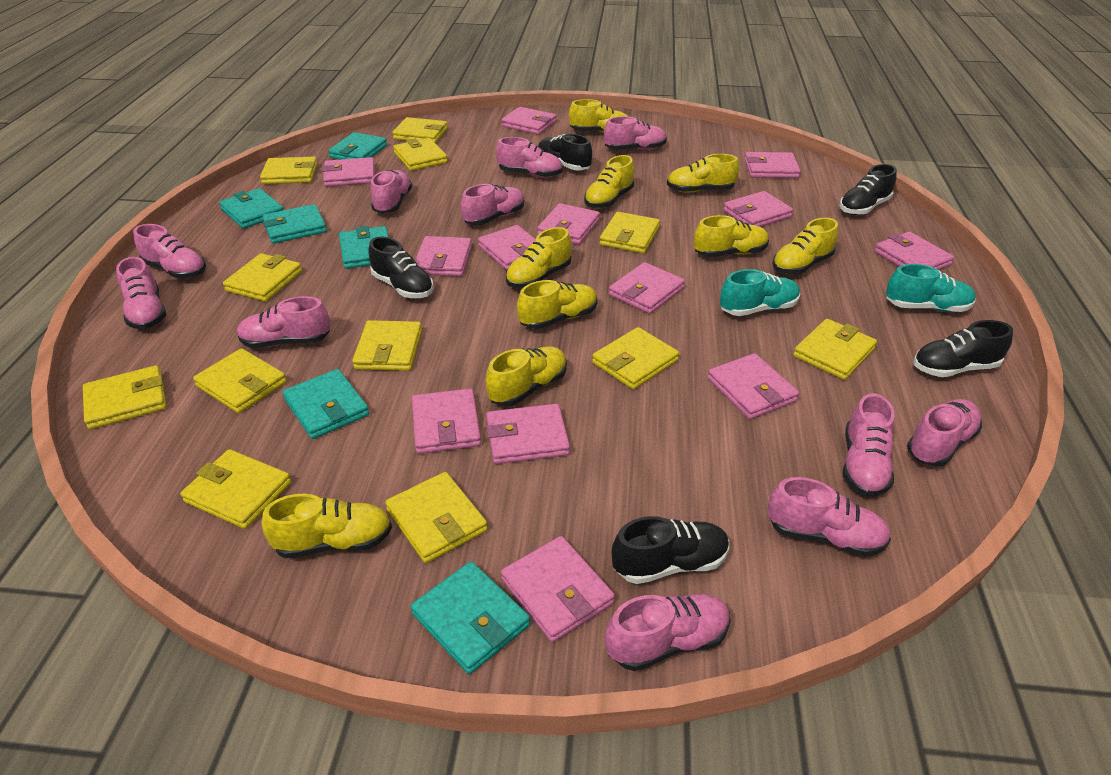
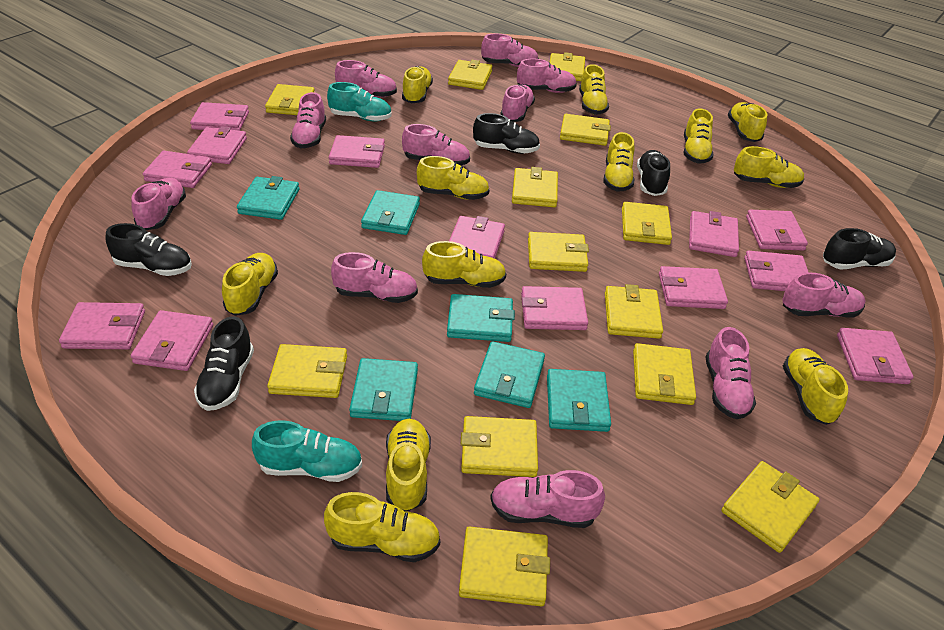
yellow shoe: 9 -> 12
yellow wallet: 12 -> 13

